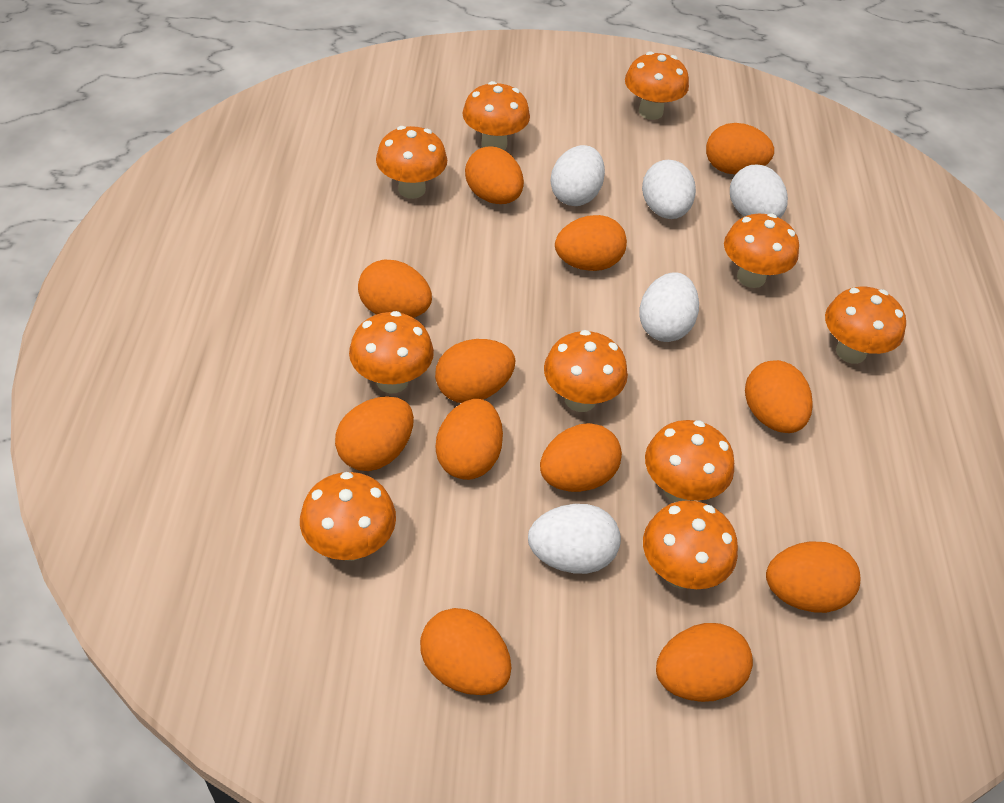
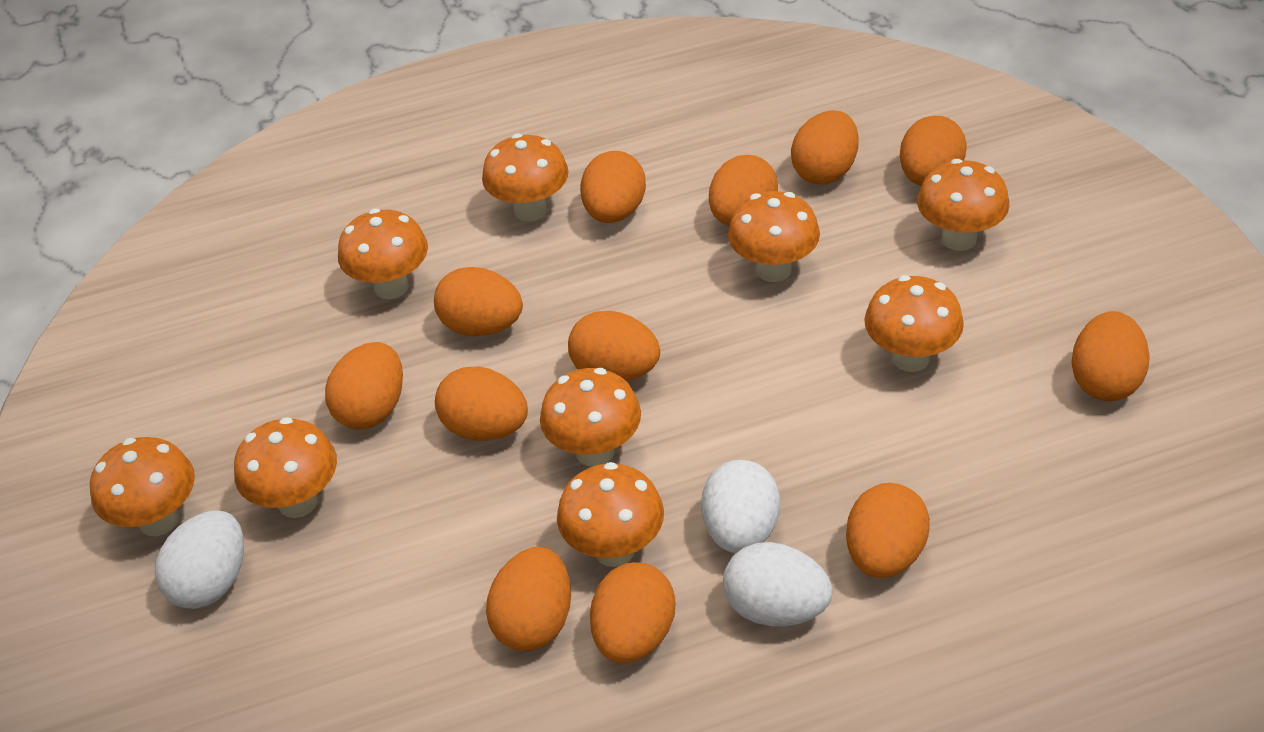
orange mushroom: 10 -> 9
white egg: 5 -> 3

